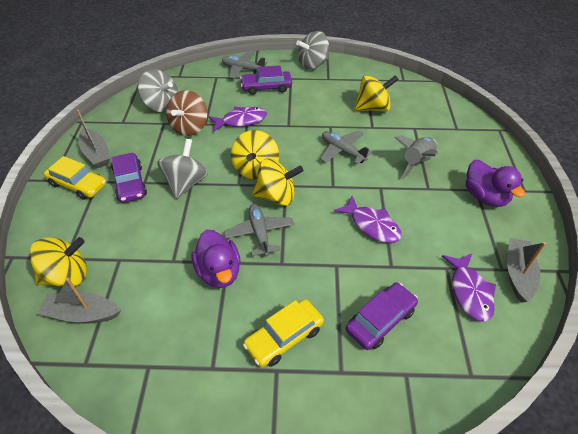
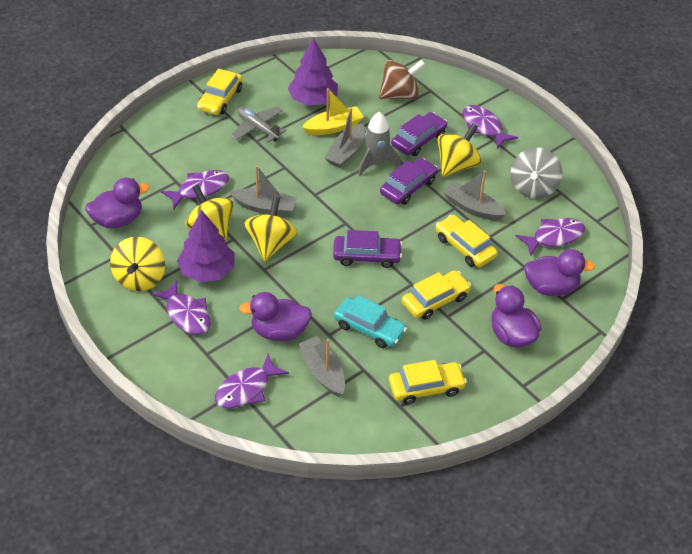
grey boat: 3 -> 4
grey plane: 3 -> 1
grey spinning top: 3 -> 1
purple duck: 2 -> 4
purple fish: 3 -> 5
purple tree: 0 -> 2
turquoise car: 0 -> 1
yellow boat: 0 -> 1
yellow car: 2 -> 4

